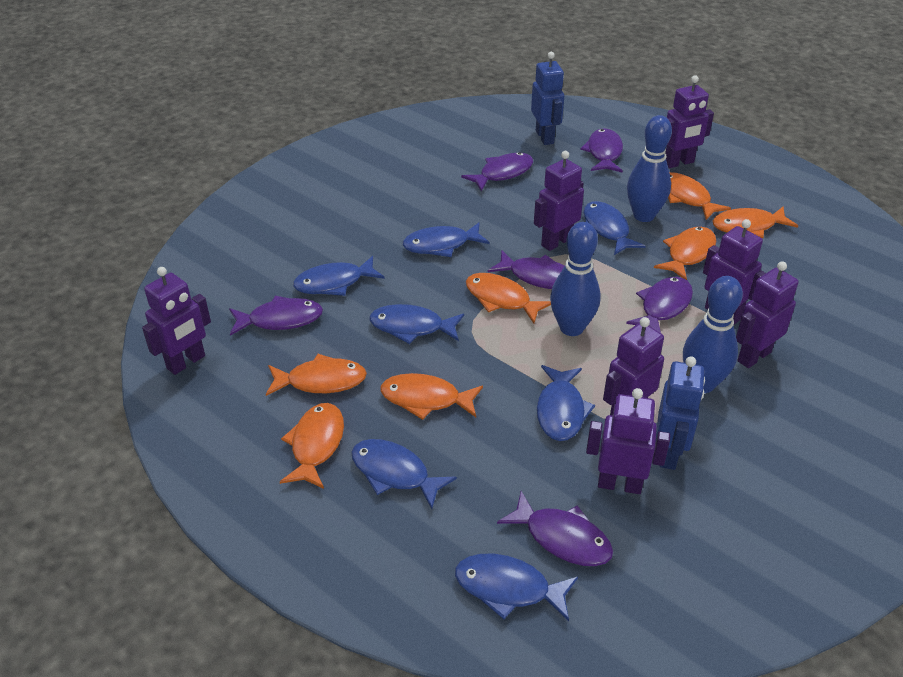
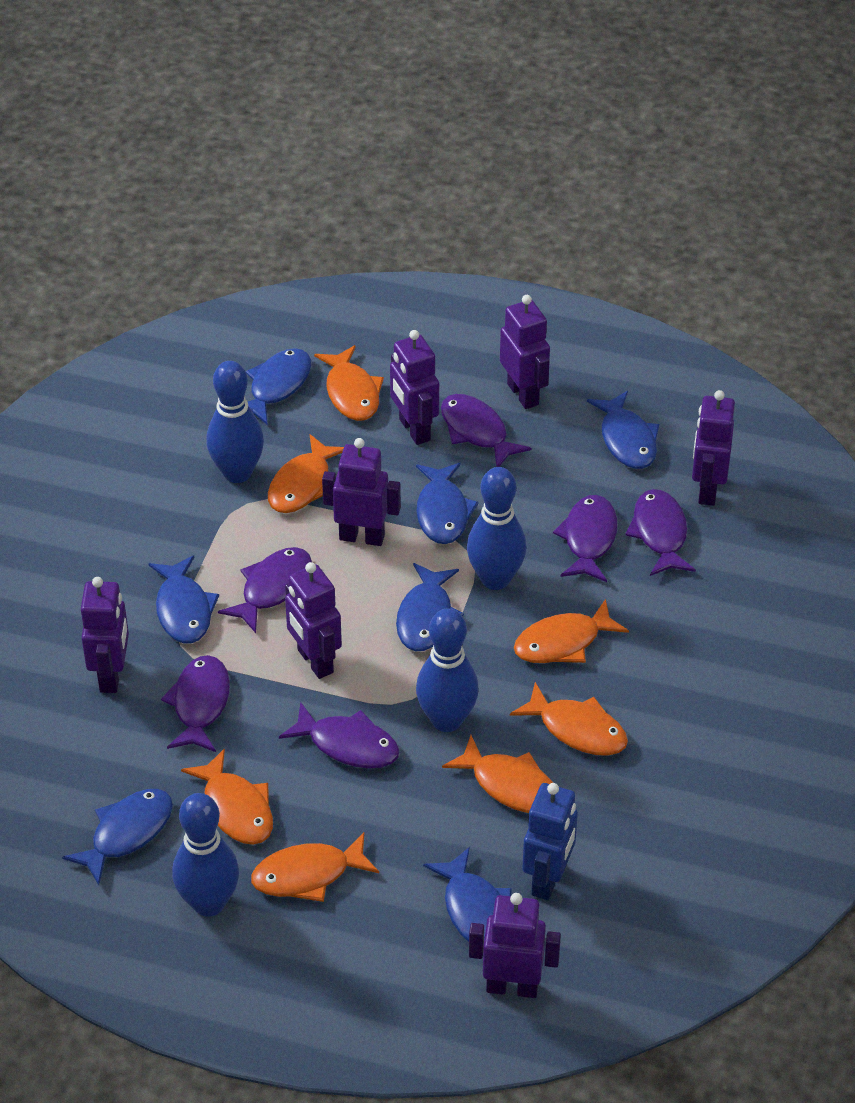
blue bowling pin: 3 -> 4
blue robot: 2 -> 1

